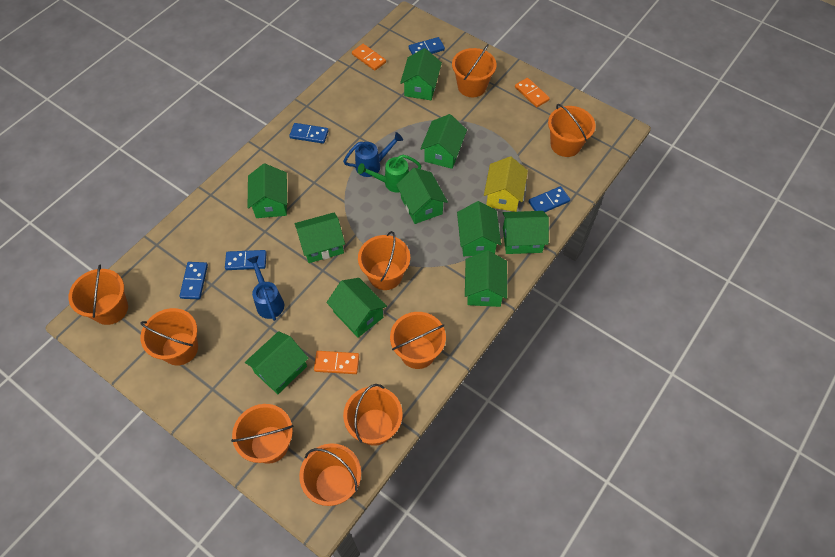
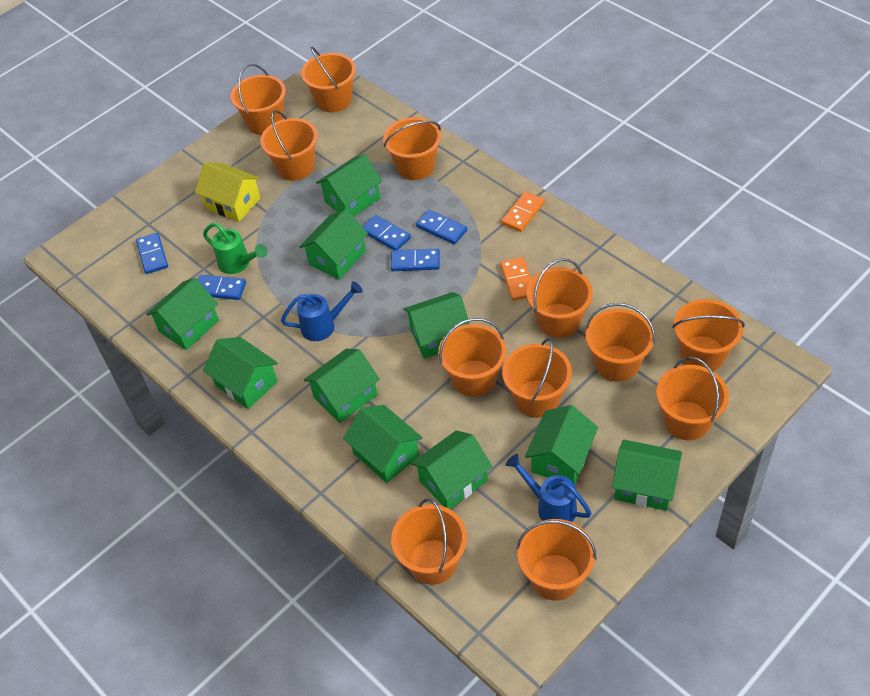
orange bucket: 9 -> 12
orange domino: 3 -> 2

